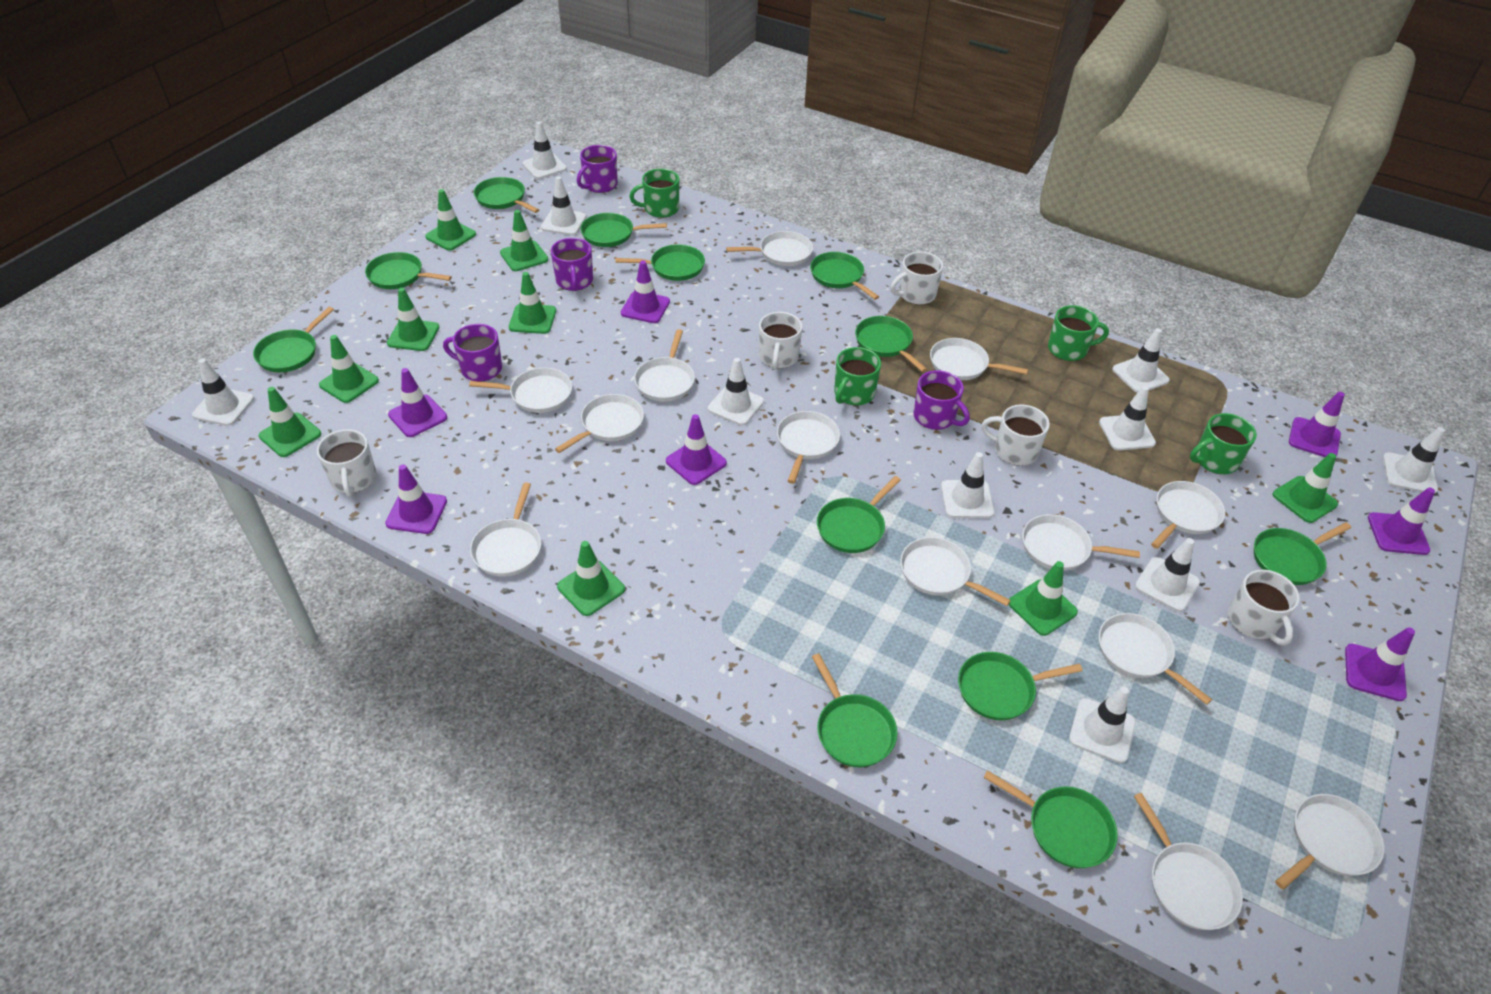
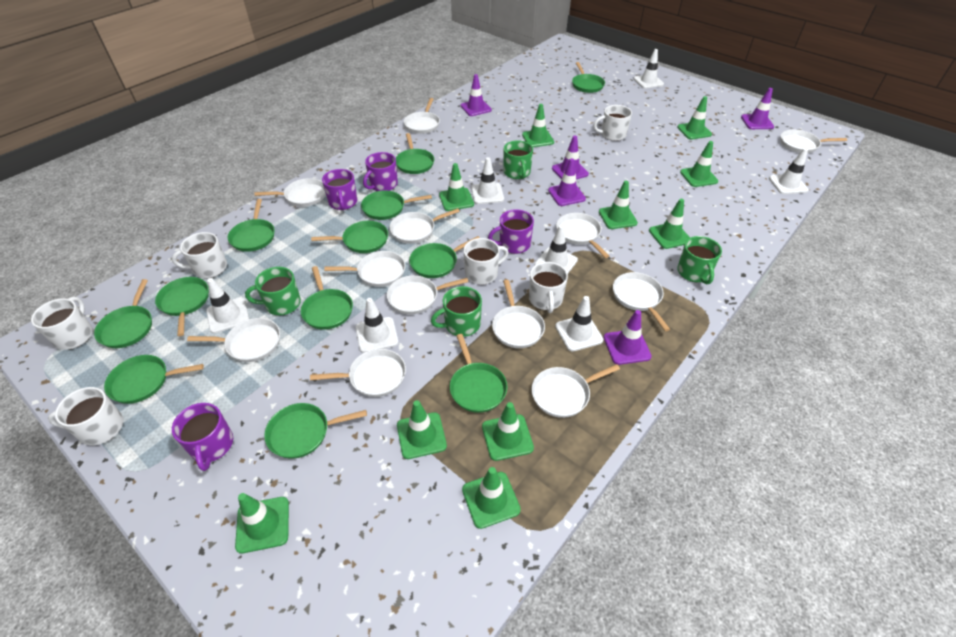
green traffic cone: 9 -> 10
purple traffic cone: 7 -> 5
white mug: 5 -> 6
white pan: 13 -> 12
white traffic cone: 10 -> 7

